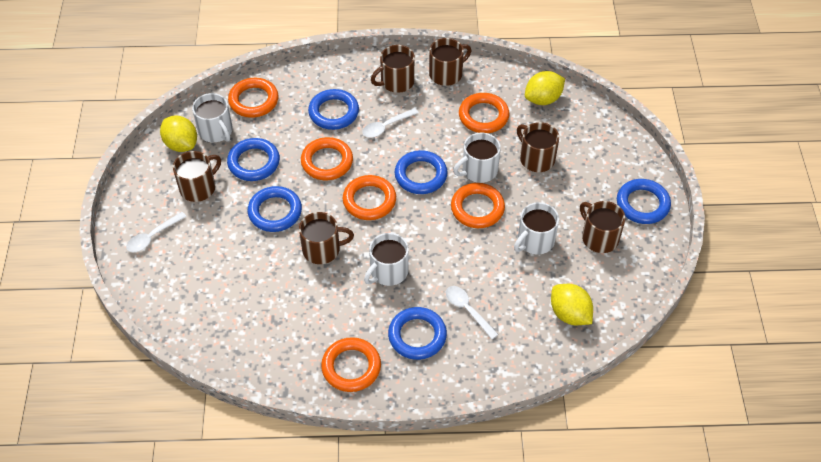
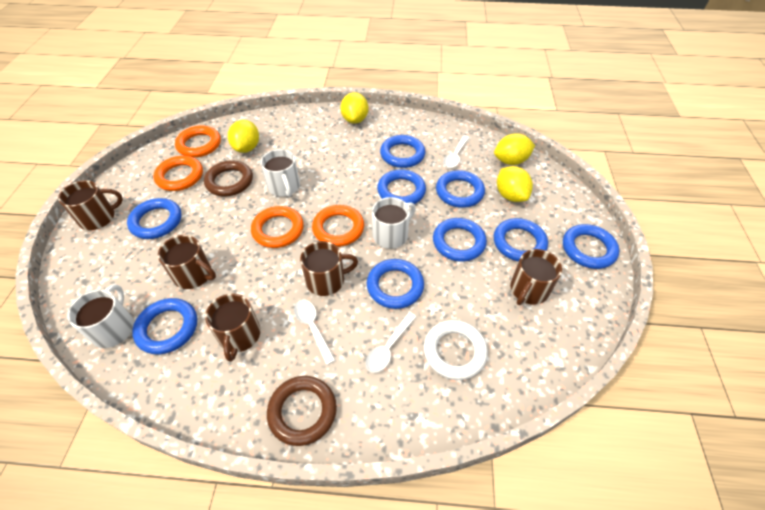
blue ring: 6 -> 9
brown mug: 6 -> 5
brown ring: 0 -> 2
orange ring: 6 -> 4
white mug: 4 -> 3
white ring: 0 -> 1
yellow lemon: 3 -> 4

